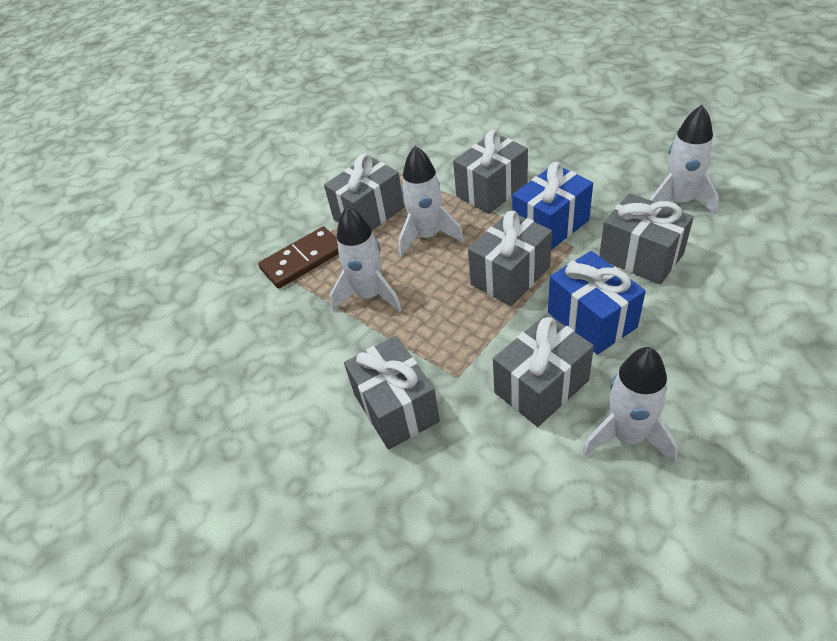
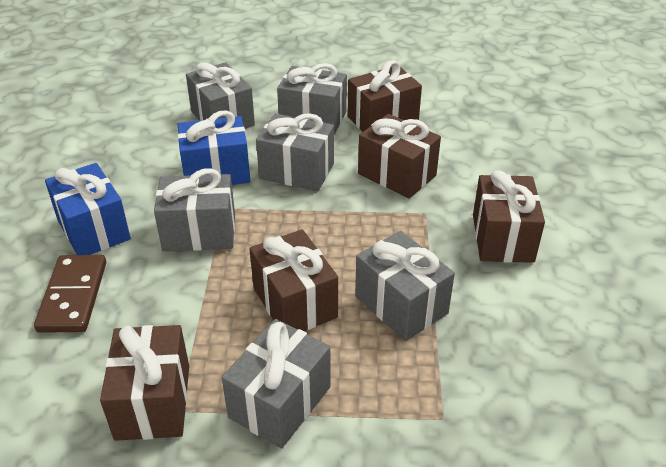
brown gift: 0 -> 5
white rocket: 4 -> 0

